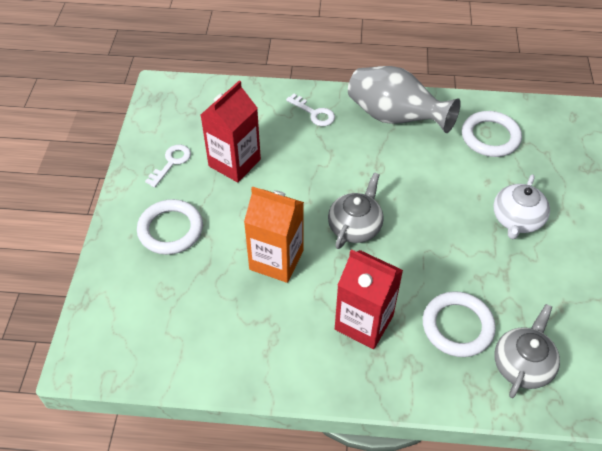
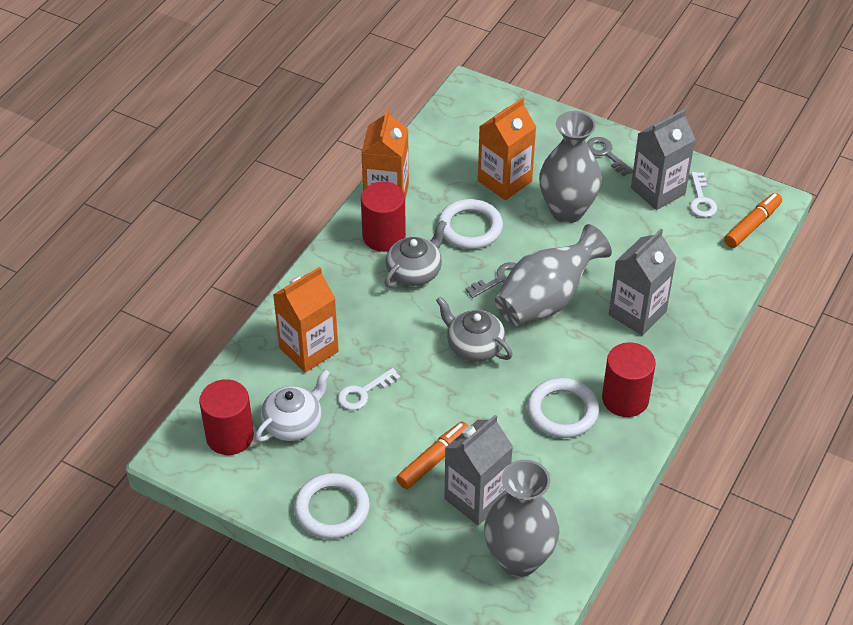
grey carton: 0 -> 3
grey key: 0 -> 2
grey vase: 1 -> 3
orange carton: 1 -> 3
orange marker: 0 -> 2
red carton: 2 -> 0
red cylinder: 0 -> 3

